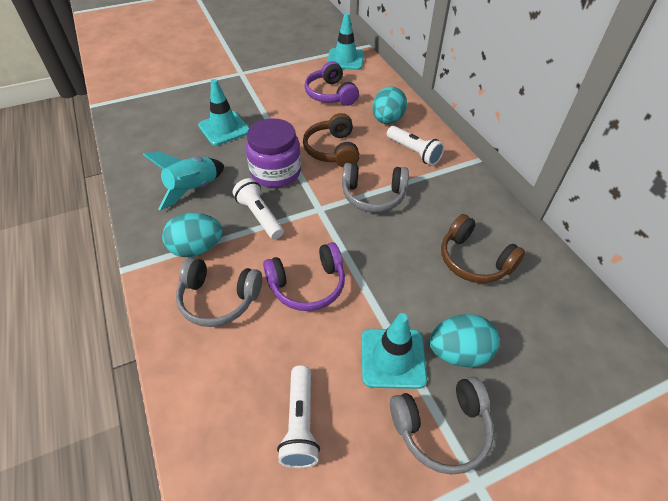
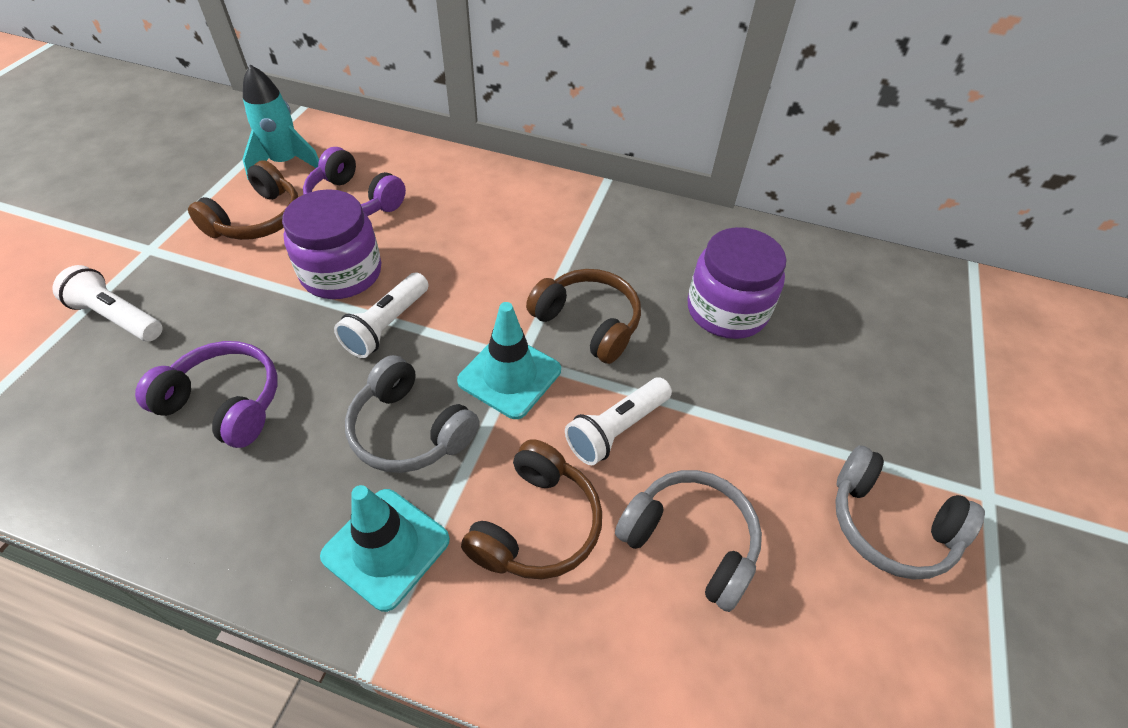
brown headphones: 2 -> 3
purple jar: 1 -> 2
turquoise egg: 3 -> 0
turquoise traffic cone: 3 -> 2

